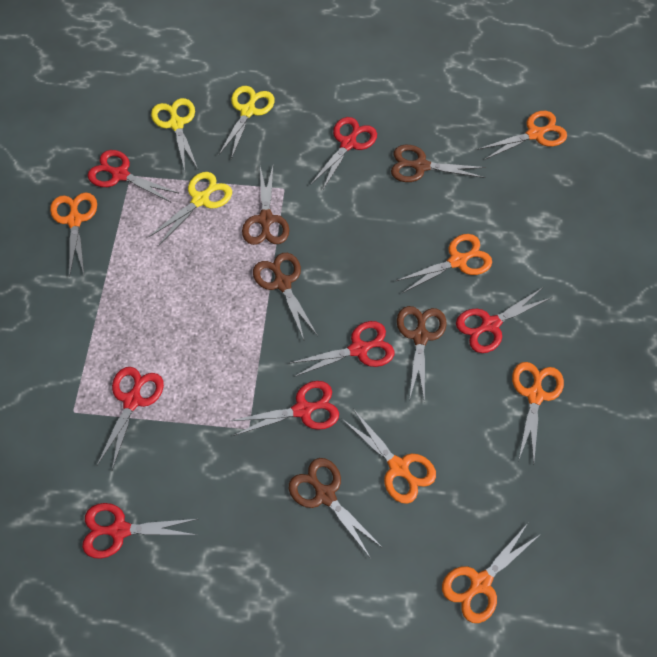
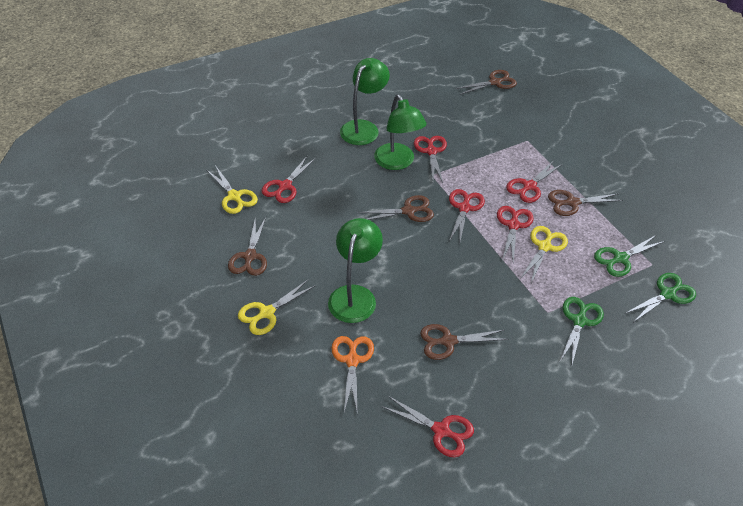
green lamp: 0 -> 3
green scissors: 0 -> 3
orange scissors: 6 -> 1
red scissors: 7 -> 6

